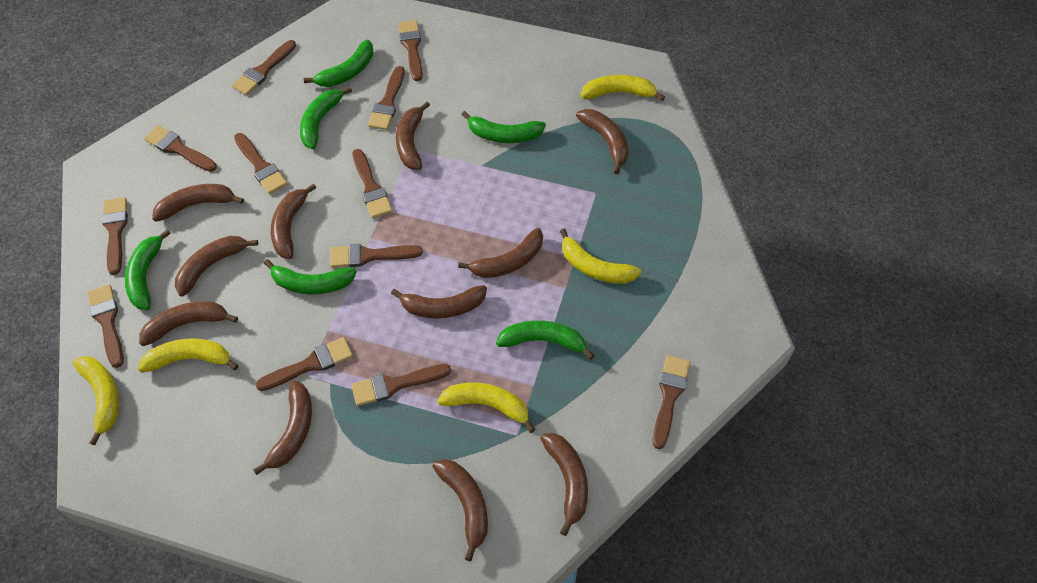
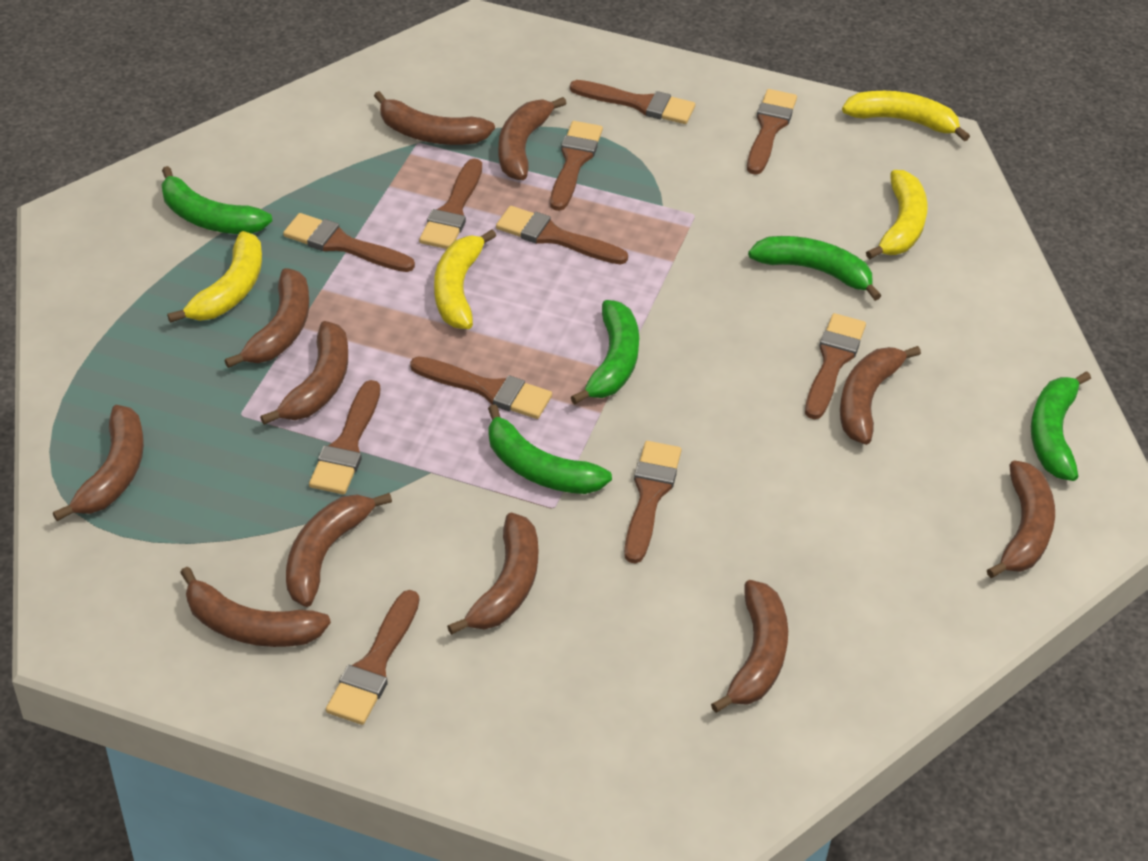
brown brush: 12 -> 11
green banana: 6 -> 5
yellow banana: 5 -> 4

